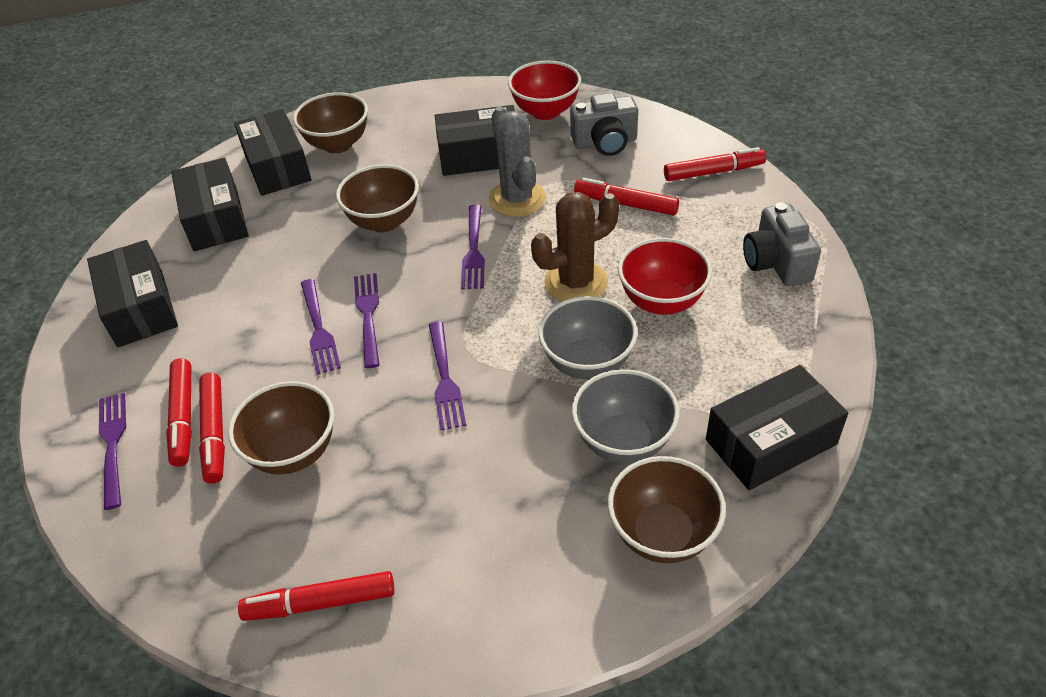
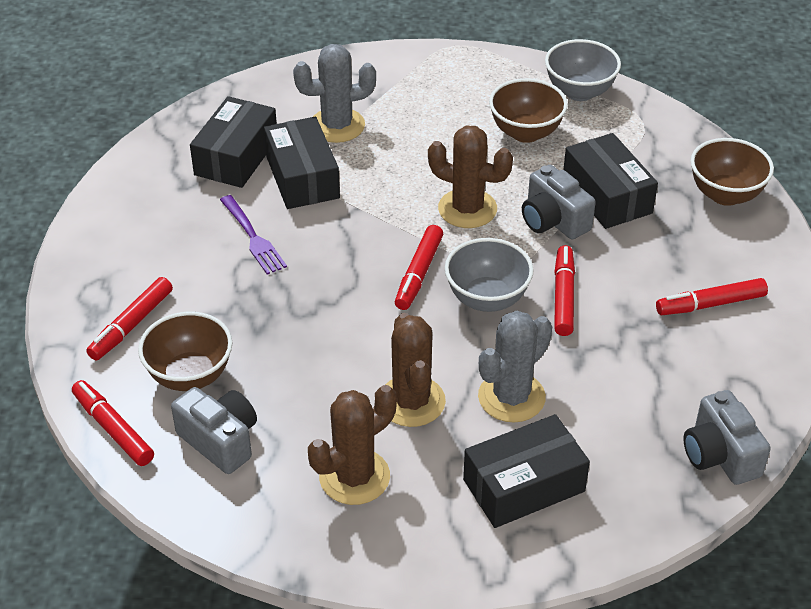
black box: 5 -> 4
brown bowl: 4 -> 3
brown cactus: 1 -> 3
grey cactus: 1 -> 2
grey camera: 2 -> 3
purple fork: 5 -> 1
red bowl: 2 -> 0

